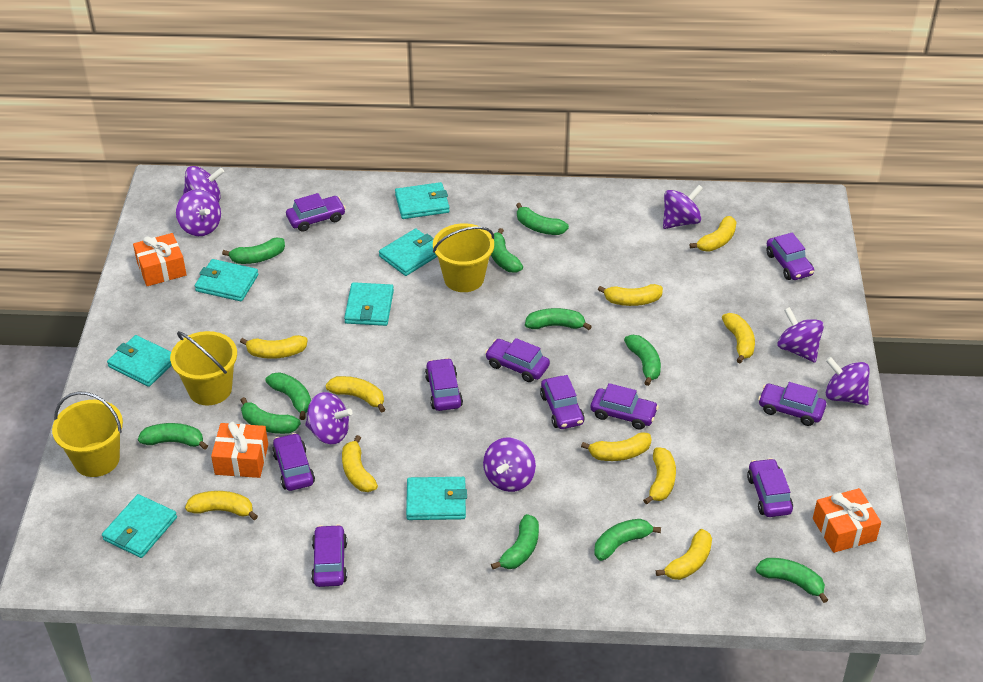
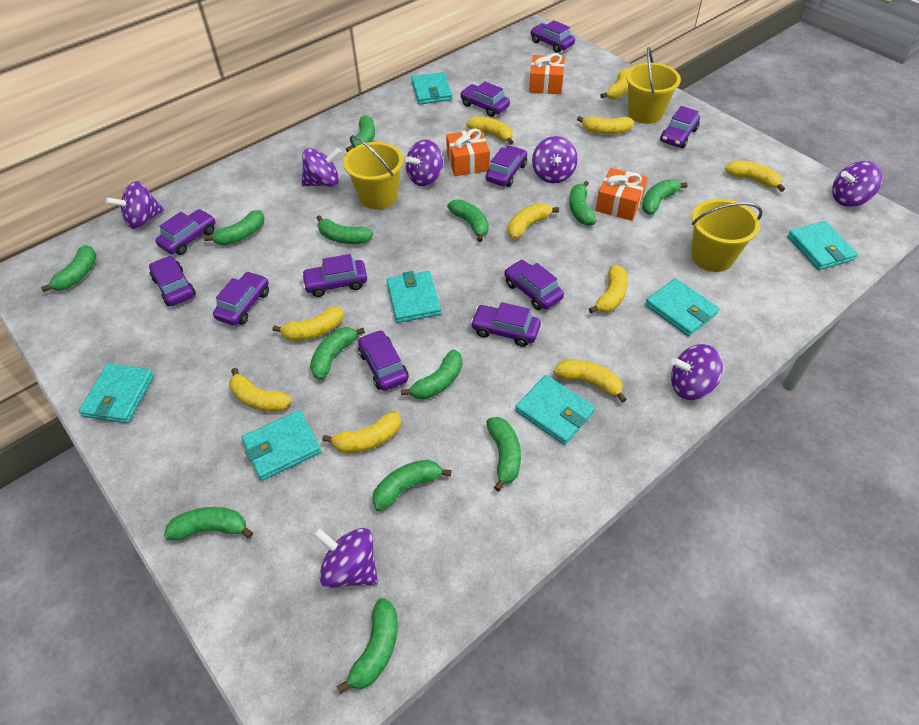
green banana: 11 -> 13
purple car: 10 -> 11

